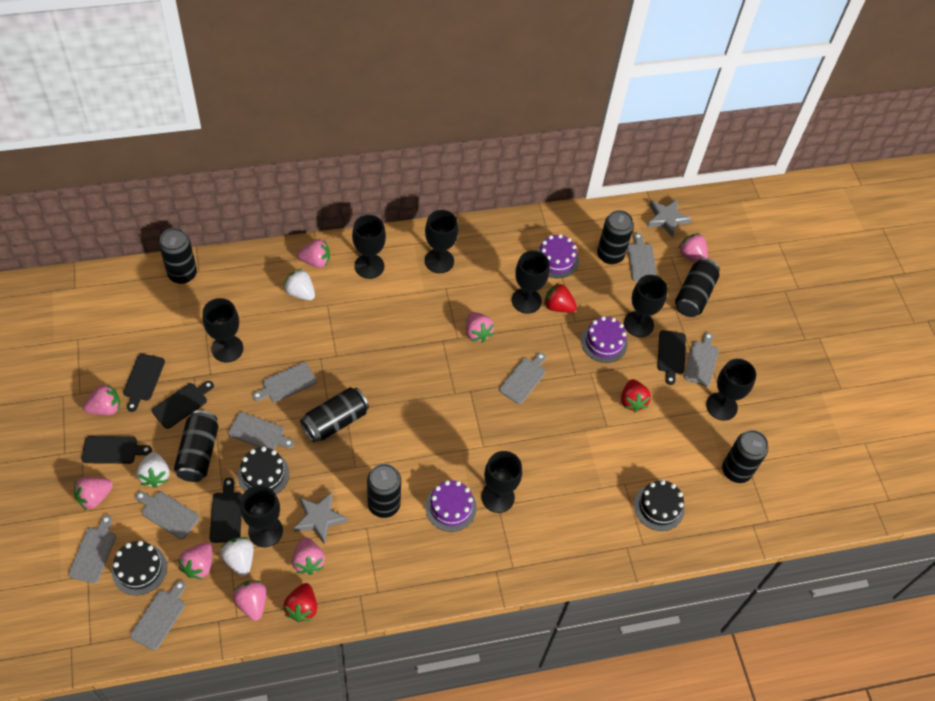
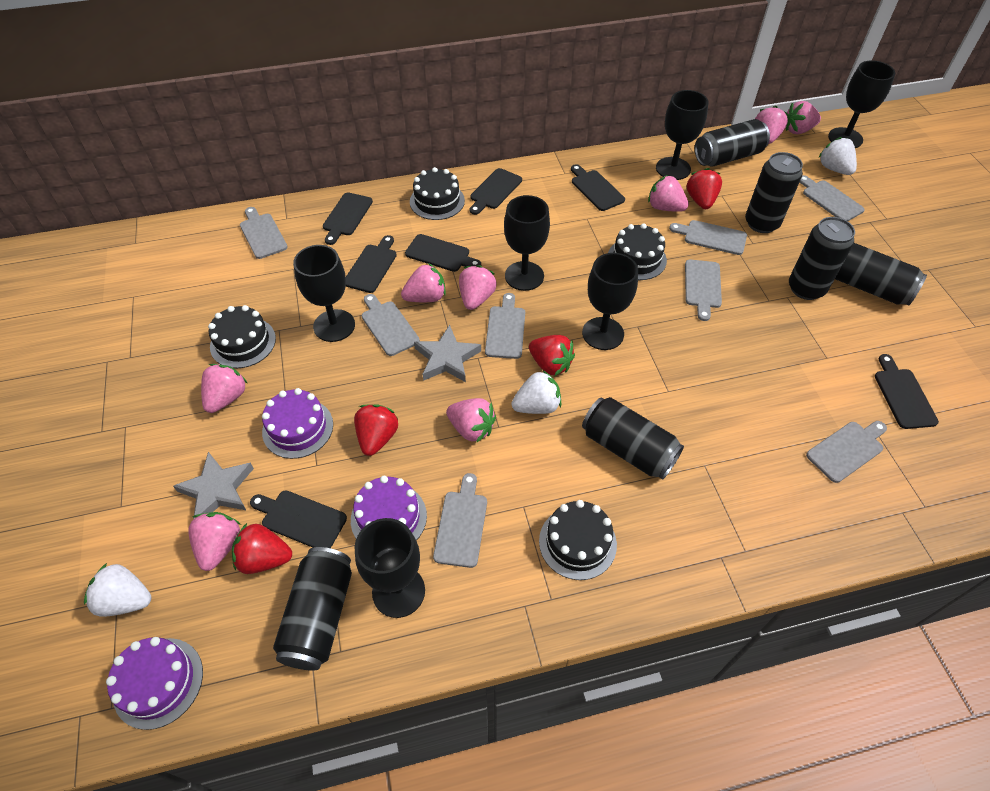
black cake: 3 -> 4
black can: 7 -> 6
black cutting board: 5 -> 7
black goblet: 8 -> 6
red strawberry: 3 -> 4

